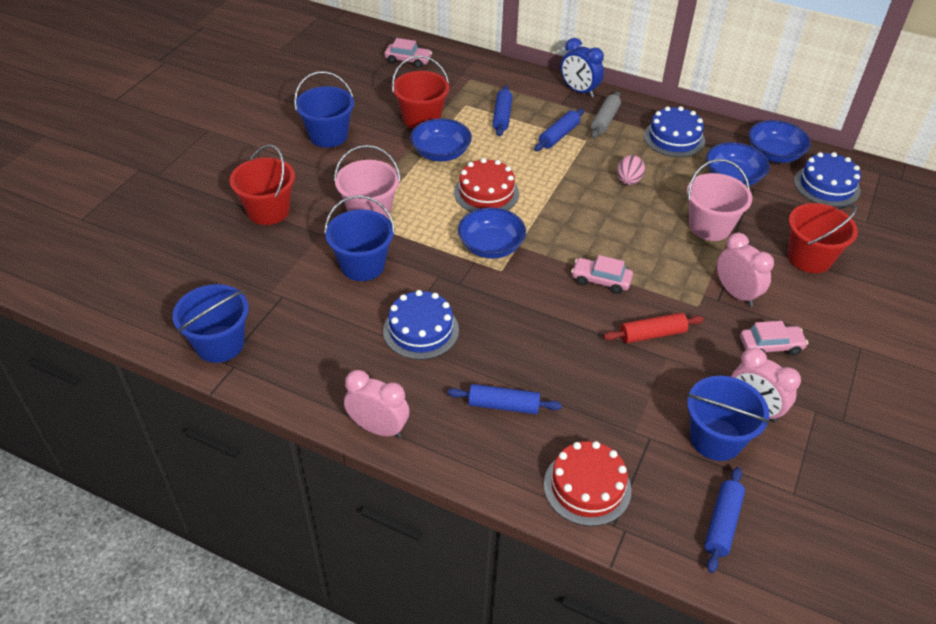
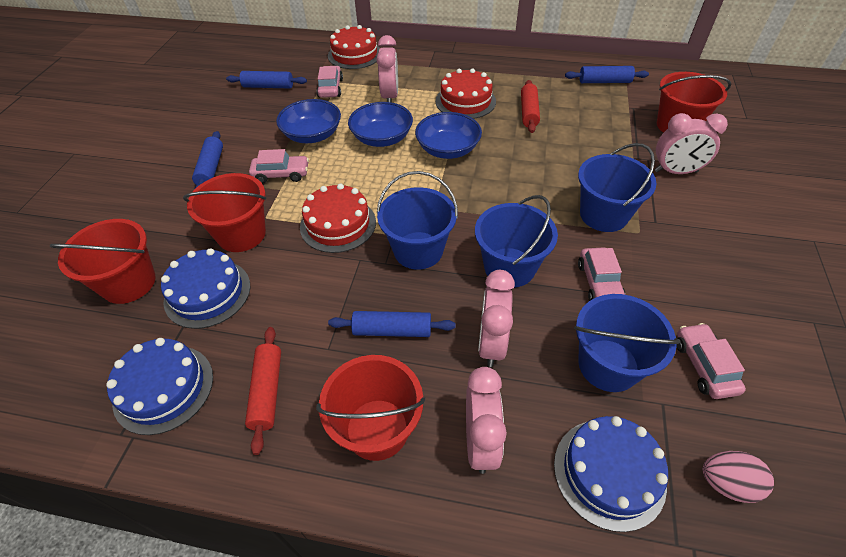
blue bowl: 4 -> 3
blue clock: 1 -> 0
grey rolling pin: 1 -> 0
pink bucket: 2 -> 0
pink car: 3 -> 4
pink clock: 3 -> 4
red bucket: 3 -> 4
red cake: 2 -> 3
red rolling pin: 1 -> 2

